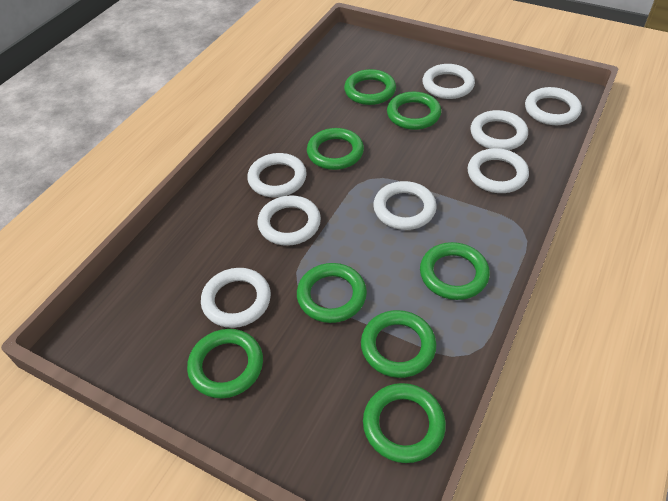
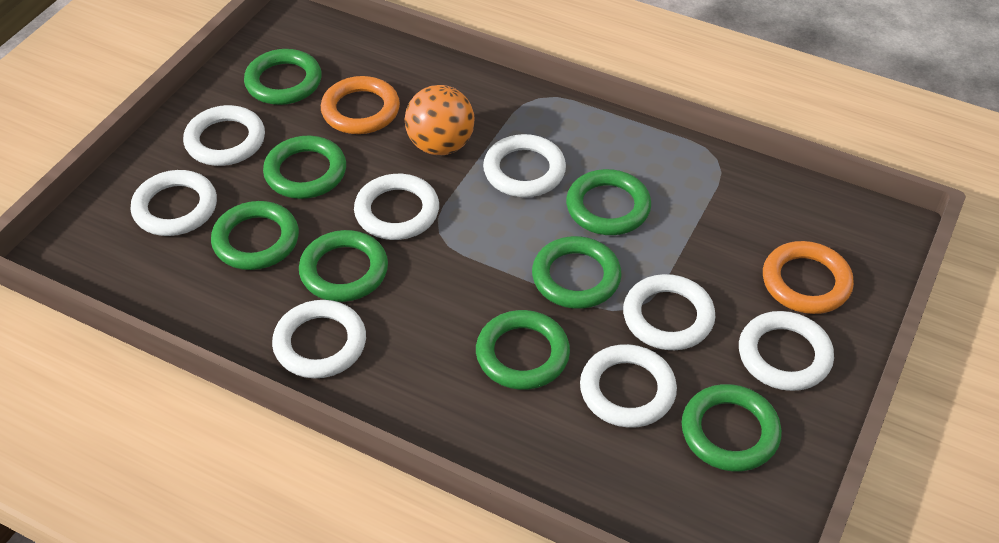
orange ball: 0 -> 1
orange ring: 0 -> 2

